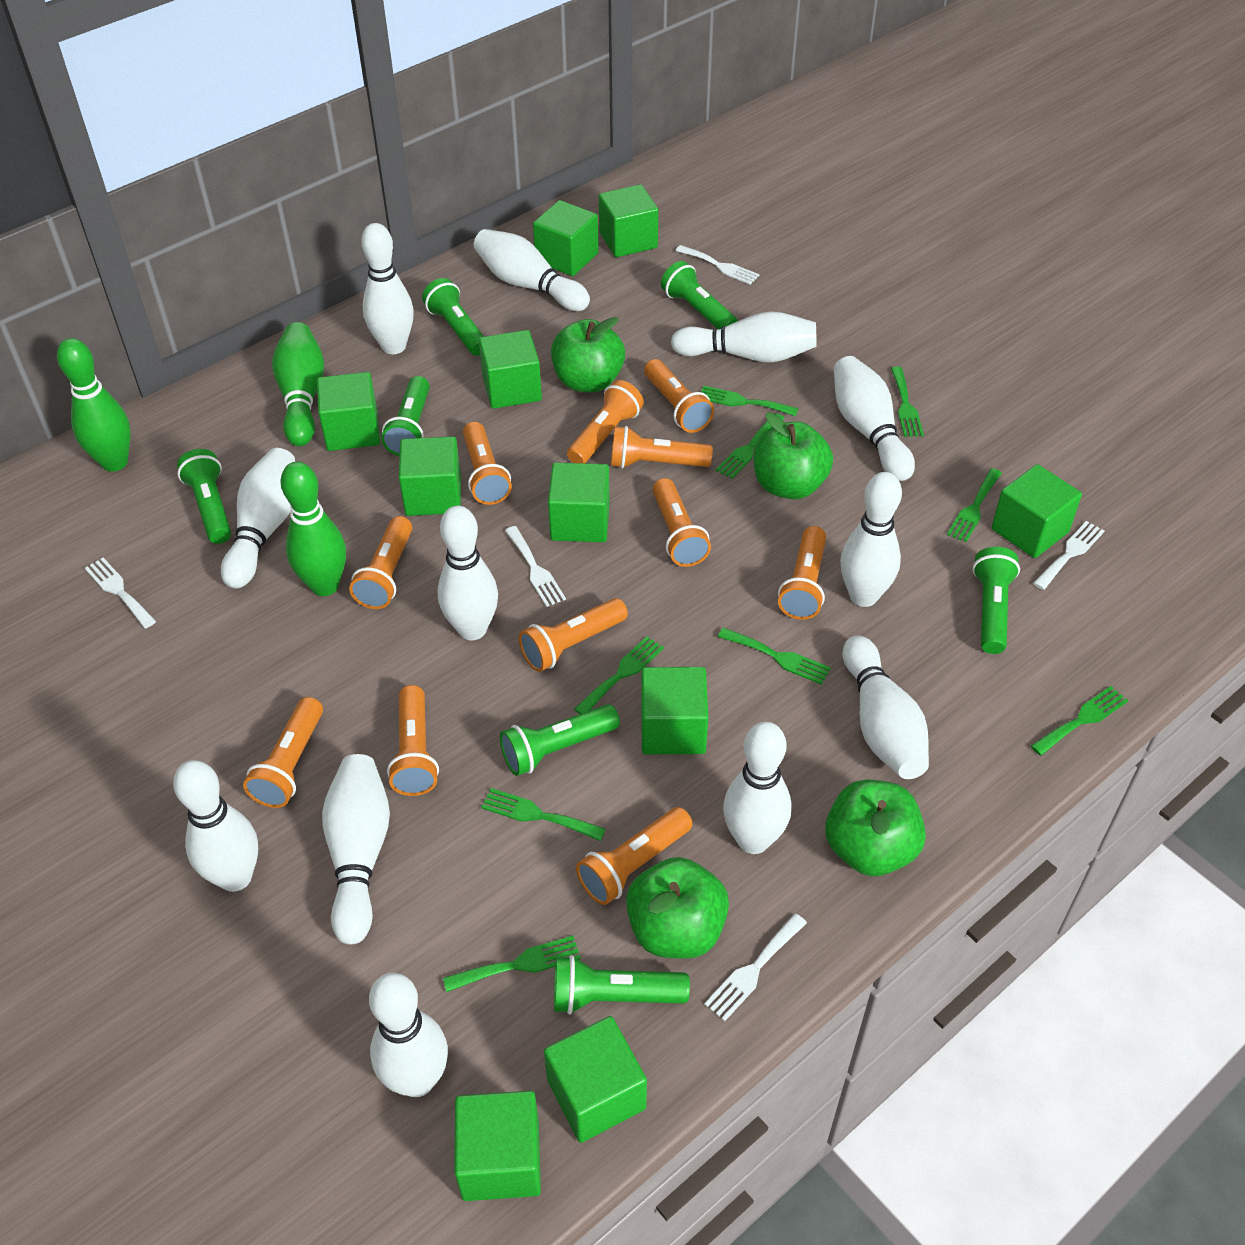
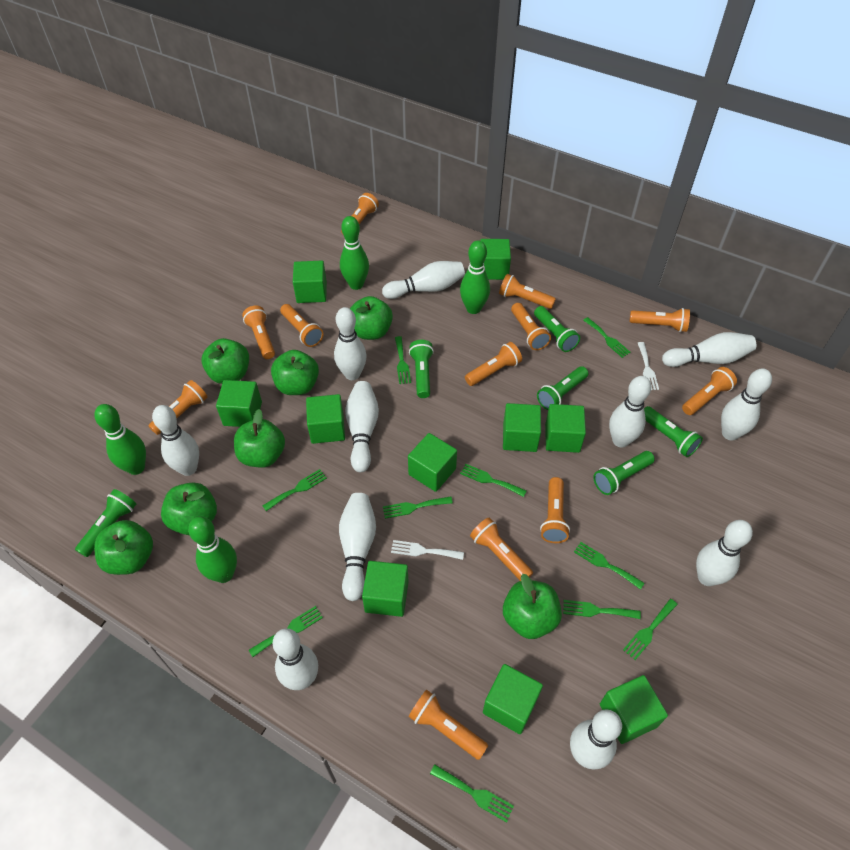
green apple: 4 -> 7
green bowling pin: 3 -> 4
green flashlight: 7 -> 6
green fork: 9 -> 10
orange flashlight: 11 -> 12
white bowling pin: 12 -> 11
white fork: 5 -> 2

